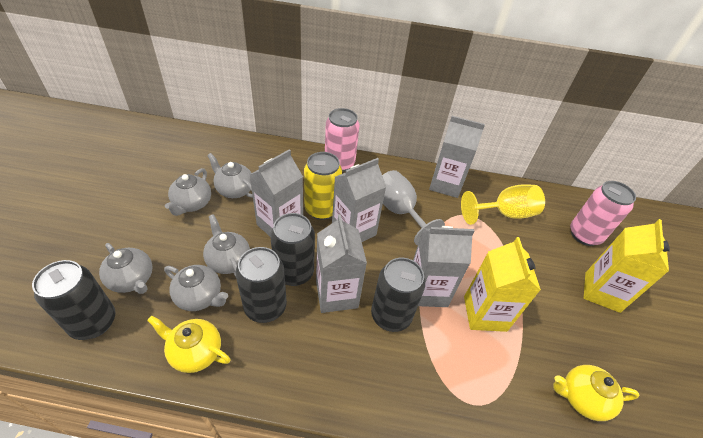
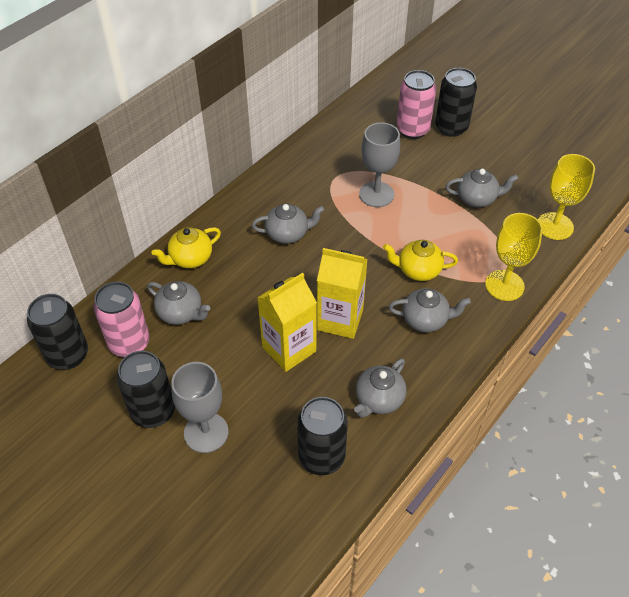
grey carton: 5 -> 0
grey goblet: 1 -> 2
yellow can: 1 -> 0
yellow goblet: 1 -> 2

